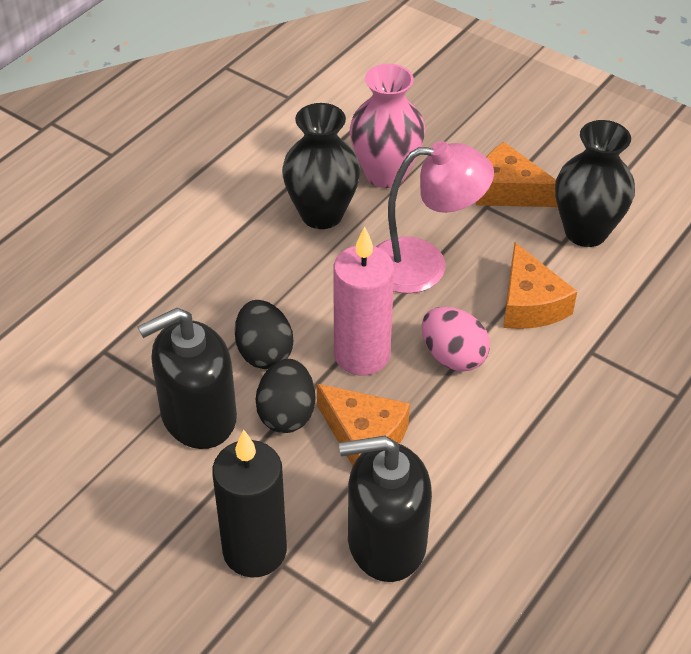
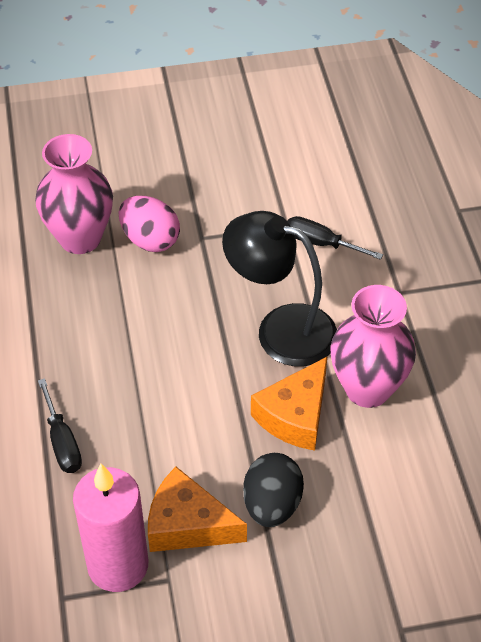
black candle: 1 -> 0
black egg: 2 -> 1
black lamp: 0 -> 1
black screwdriver: 0 -> 2
black soap dispenser: 2 -> 0
black vase: 2 -> 0
orange cheese: 3 -> 2
pink lamp: 1 -> 0
pink vase: 1 -> 2

